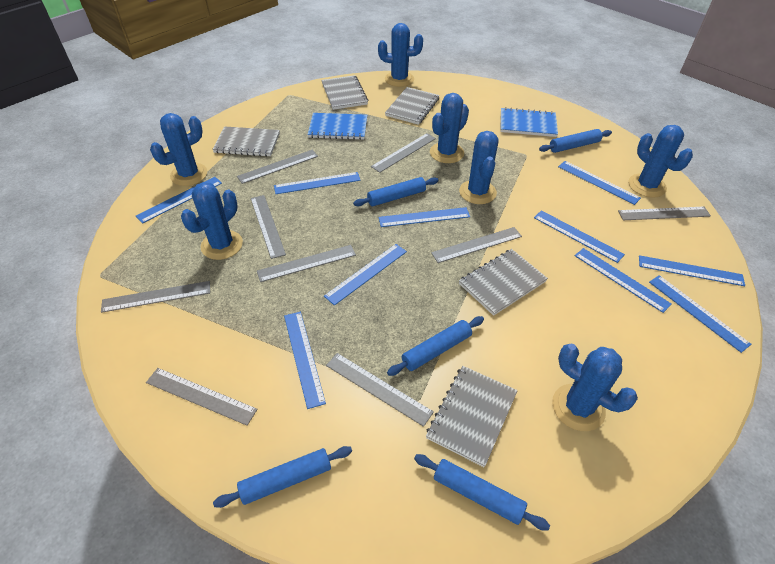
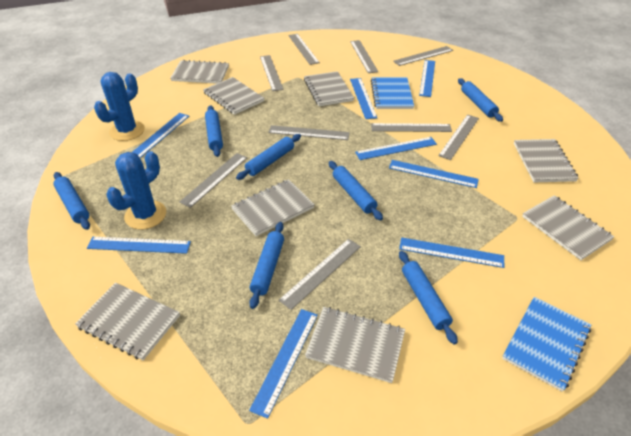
blue cactus: 7 -> 2
blue rolling pin: 5 -> 7
blue ruler: 10 -> 8
grey notebook: 5 -> 8

